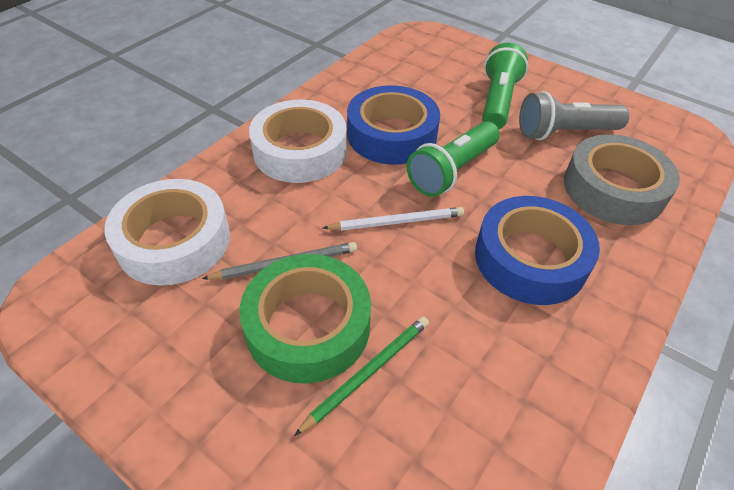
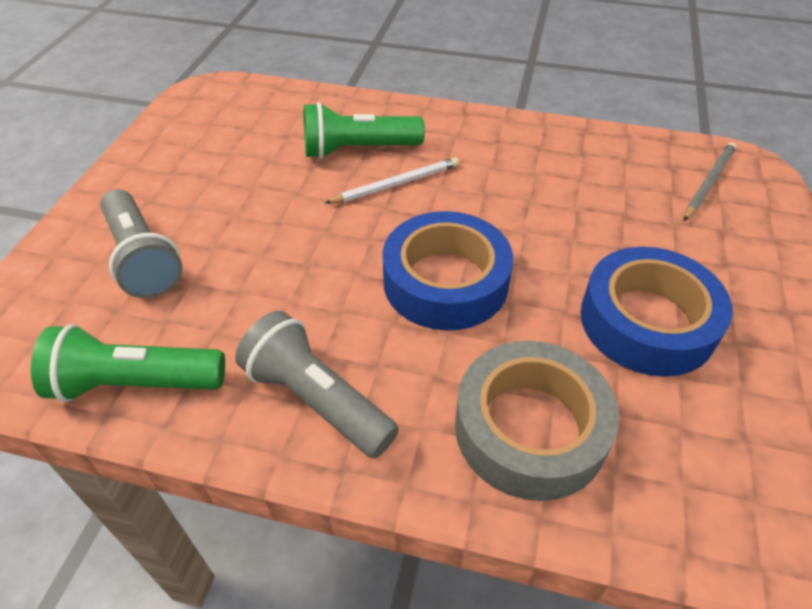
green pencil: 1 -> 0
green tape: 1 -> 0
grey flashlight: 1 -> 2
white tape: 2 -> 0

